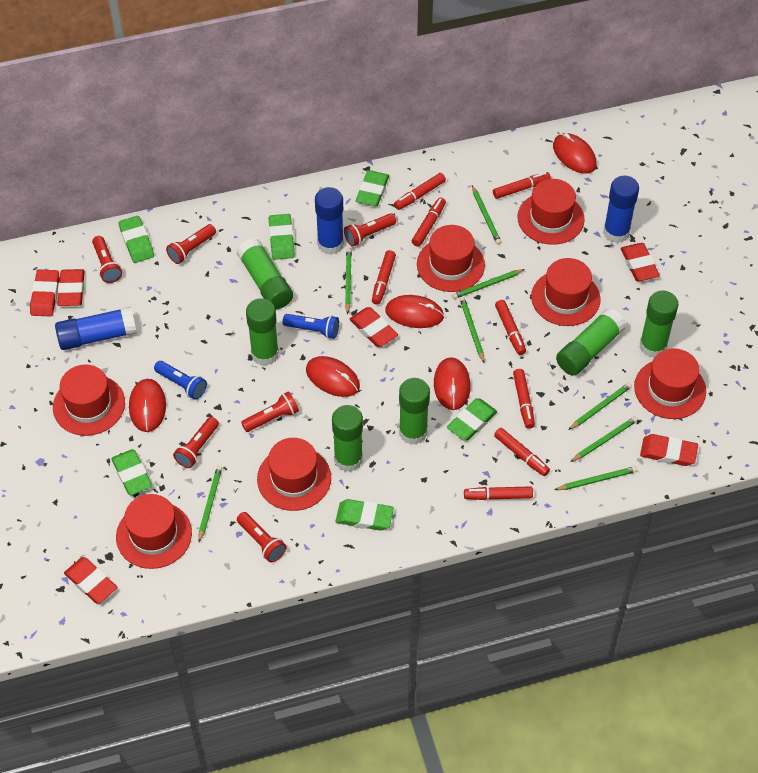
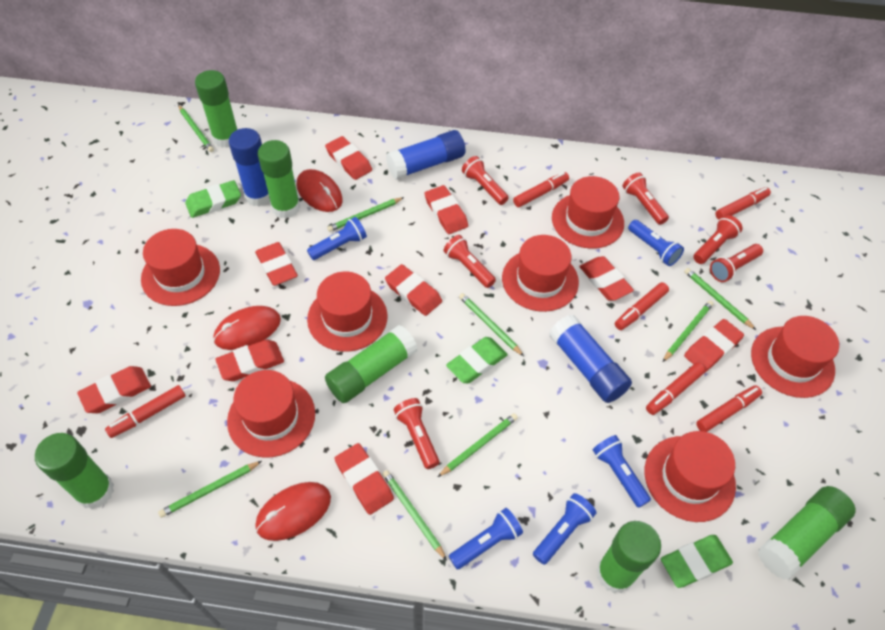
blue flashlight: 2 -> 5
green eraser: 6 -> 3
red eraser: 6 -> 9
red marker: 8 -> 6
red mouse: 5 -> 3

